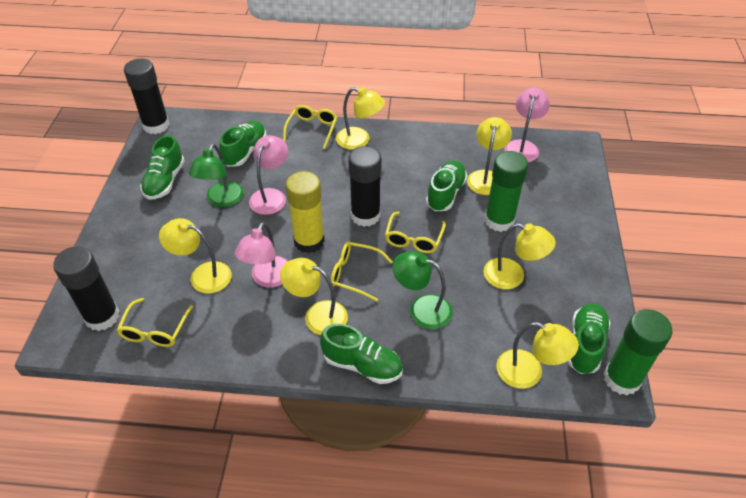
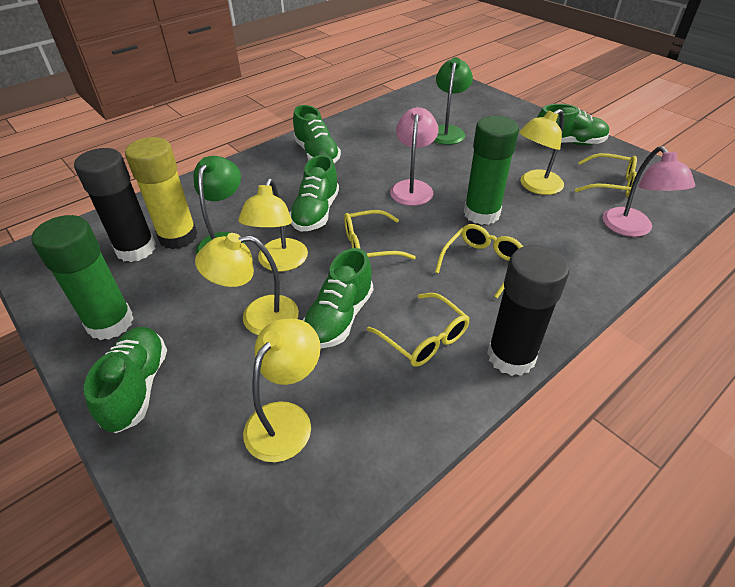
black glue stick: 3 -> 2
pink lamp: 3 -> 2
yellow lamp: 6 -> 4

